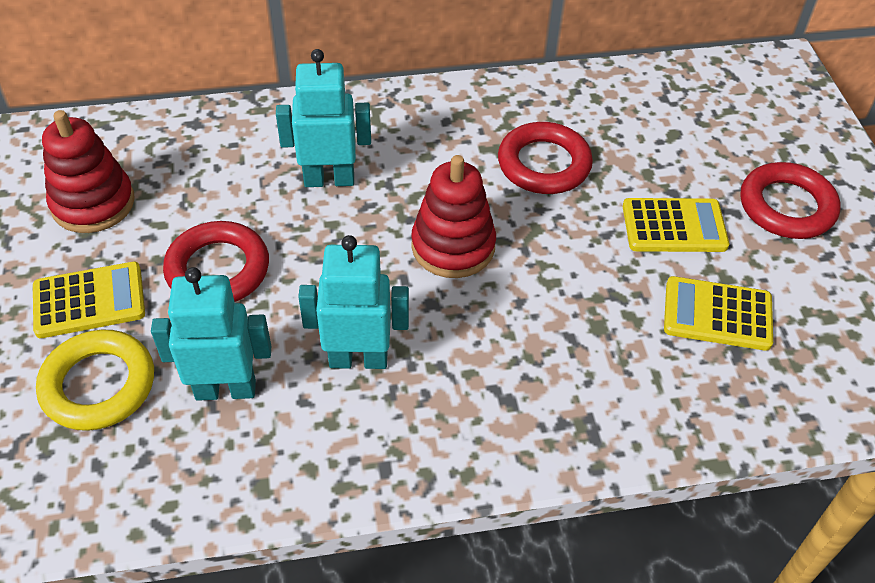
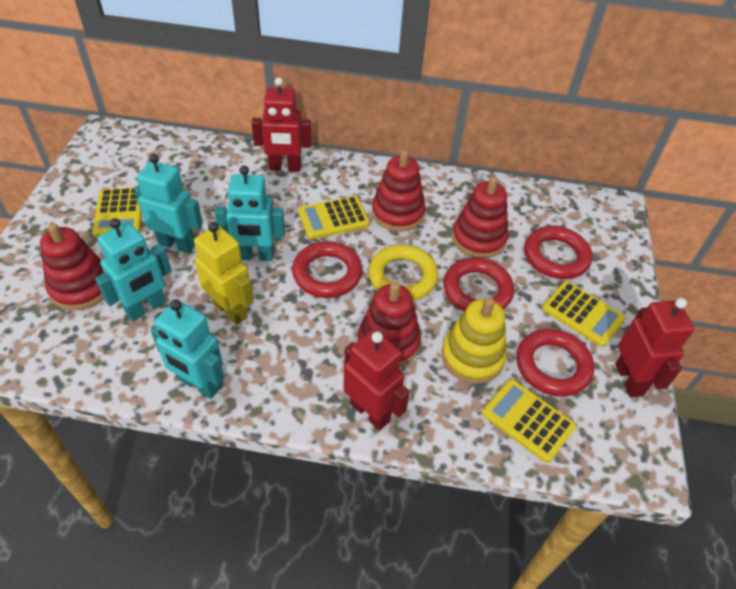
red ring: 3 -> 4
red robot: 0 -> 3
red stacking toy: 2 -> 4
turquoise robot: 3 -> 4
yellow calculator: 3 -> 4
yellow robot: 0 -> 1
yellow stacking toy: 0 -> 1

